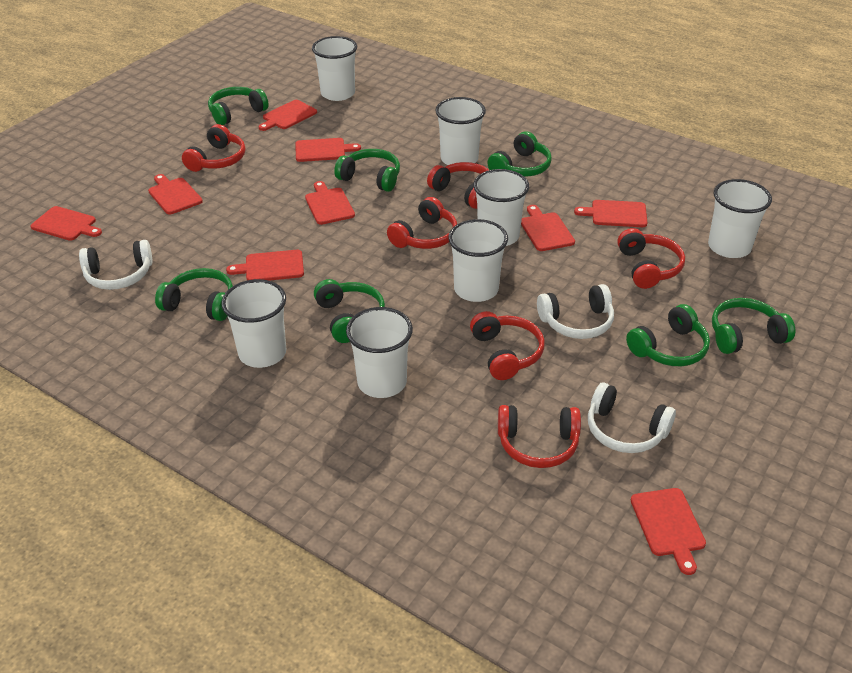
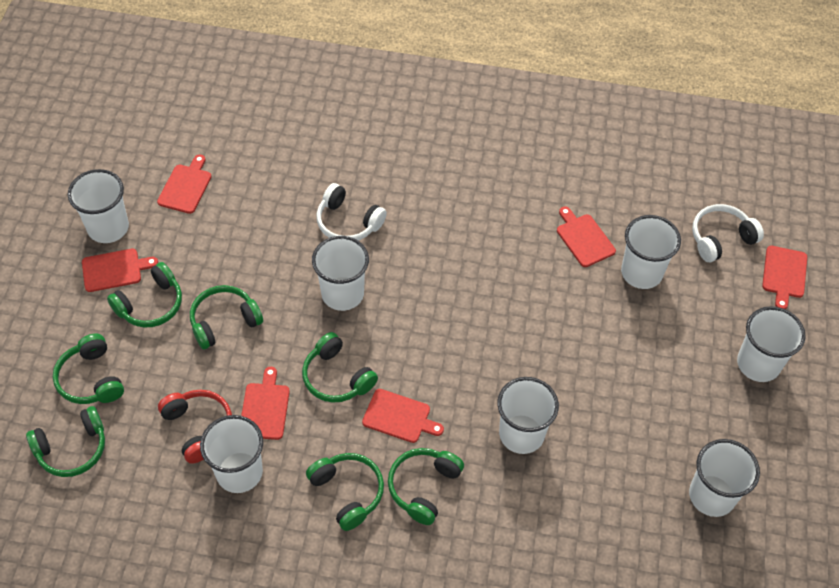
red cutting board: 9 -> 6
red headphones: 6 -> 1
white headphones: 3 -> 2

